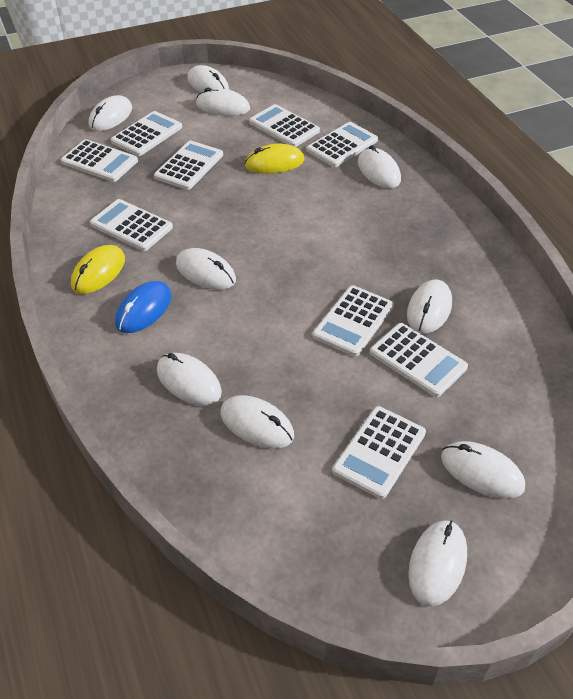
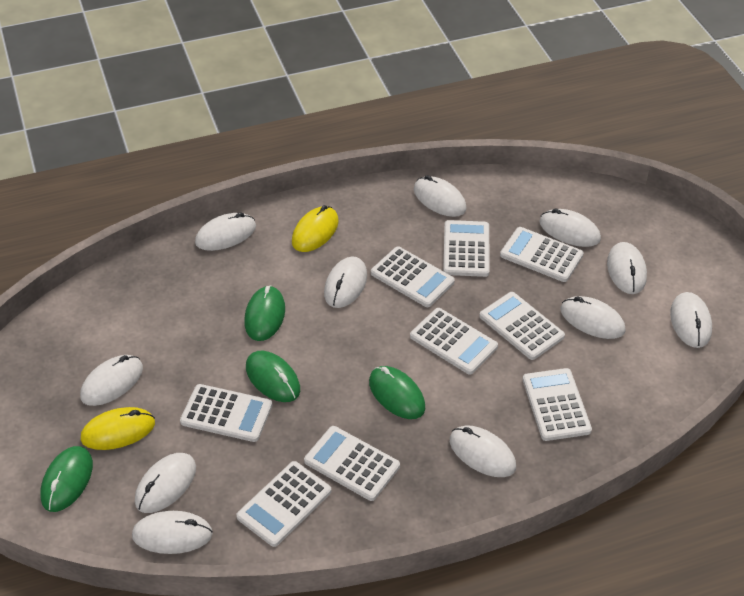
blue mouse: 1 -> 0
green mouse: 0 -> 4
white mouse: 10 -> 11

